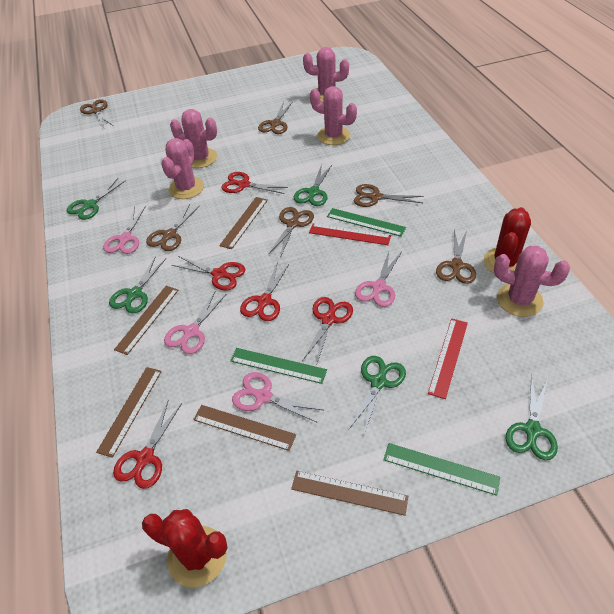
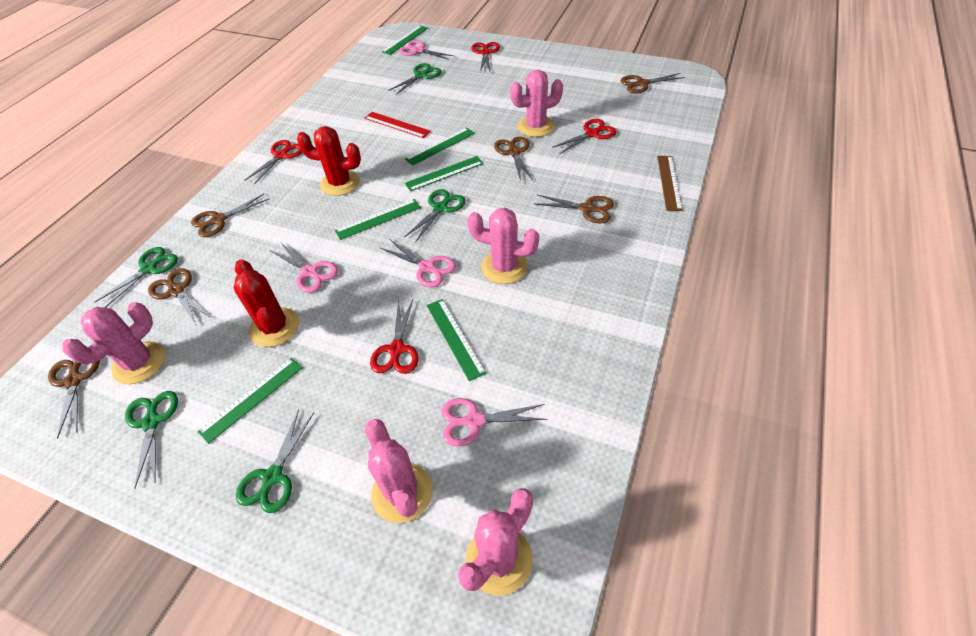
brown ruler: 5 -> 1
green ruler: 3 -> 6
red ruler: 2 -> 1
red scissors: 5 -> 4

